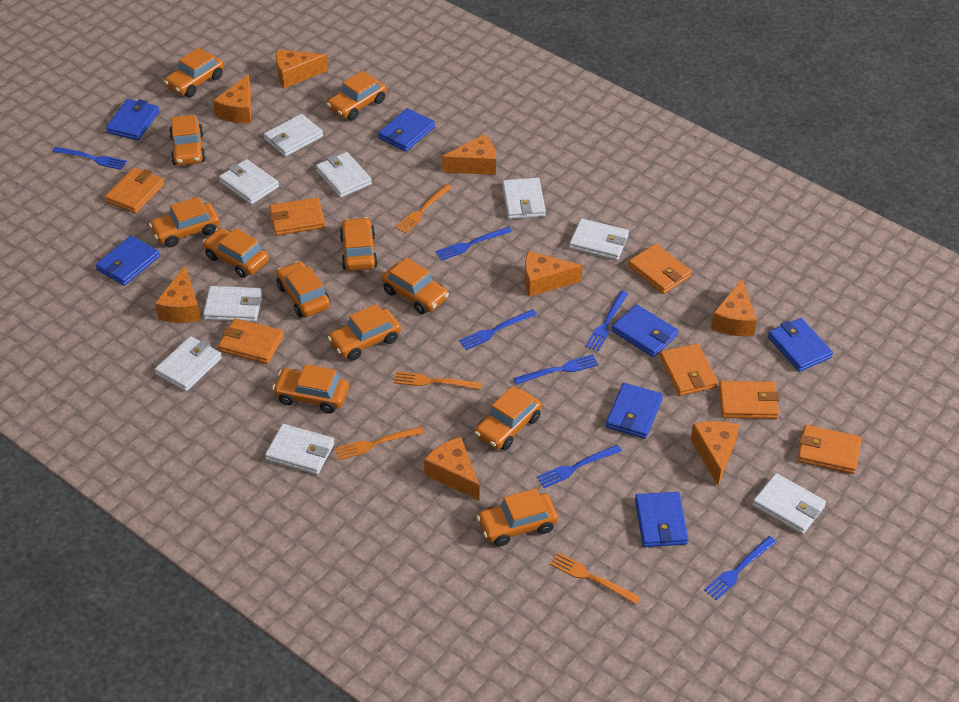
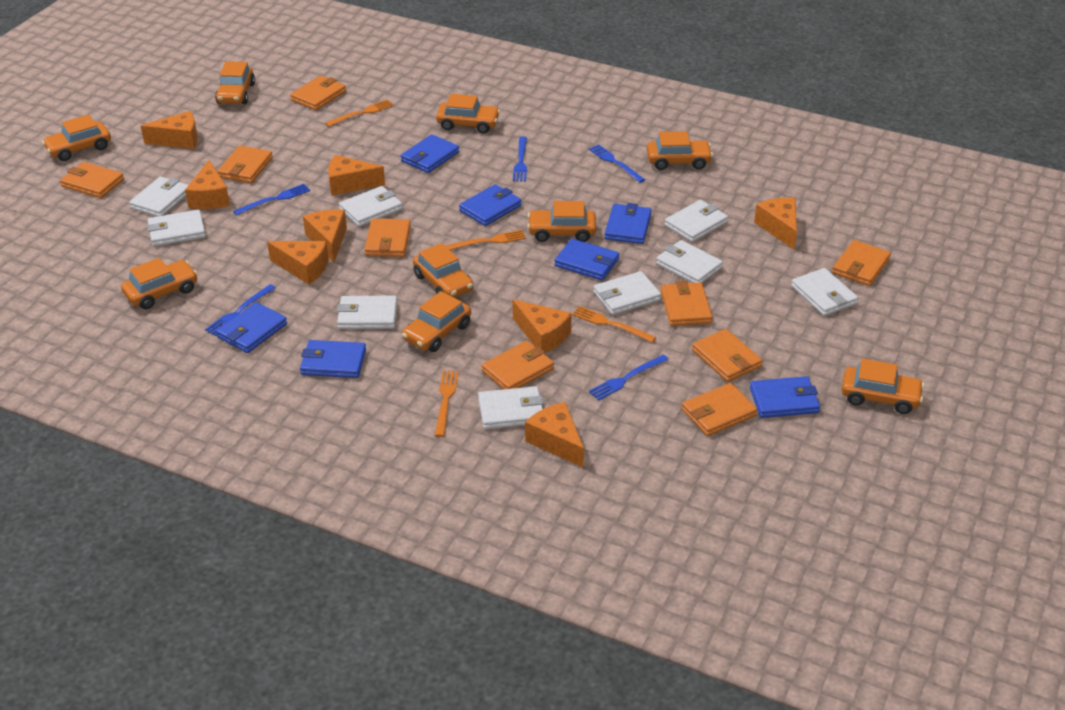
blue fork: 7 -> 5
orange car: 12 -> 9
orange wallet: 7 -> 9

